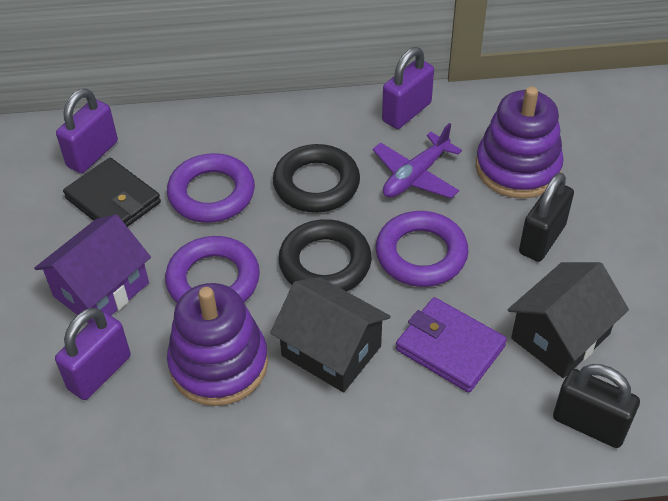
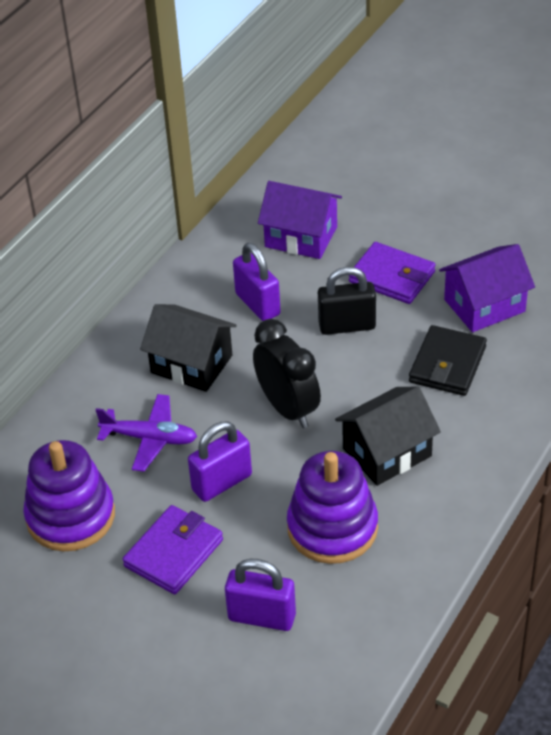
black clock: 0 -> 1
black padlock: 2 -> 1
black ring: 2 -> 0
purple house: 1 -> 2
purple ring: 3 -> 0
purple wallet: 1 -> 2

